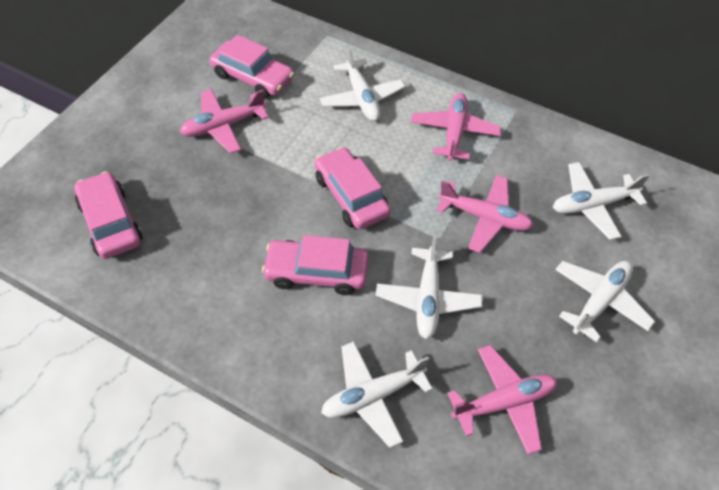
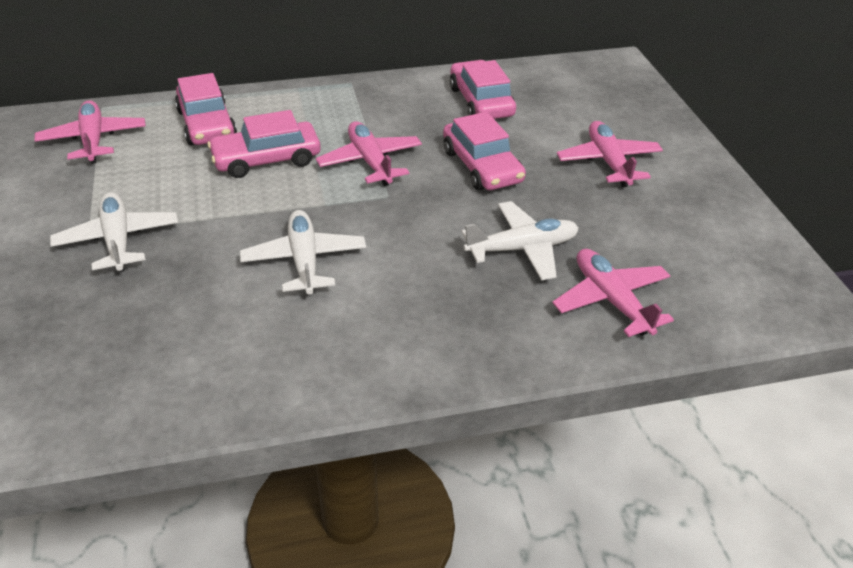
white plane: 5 -> 3

